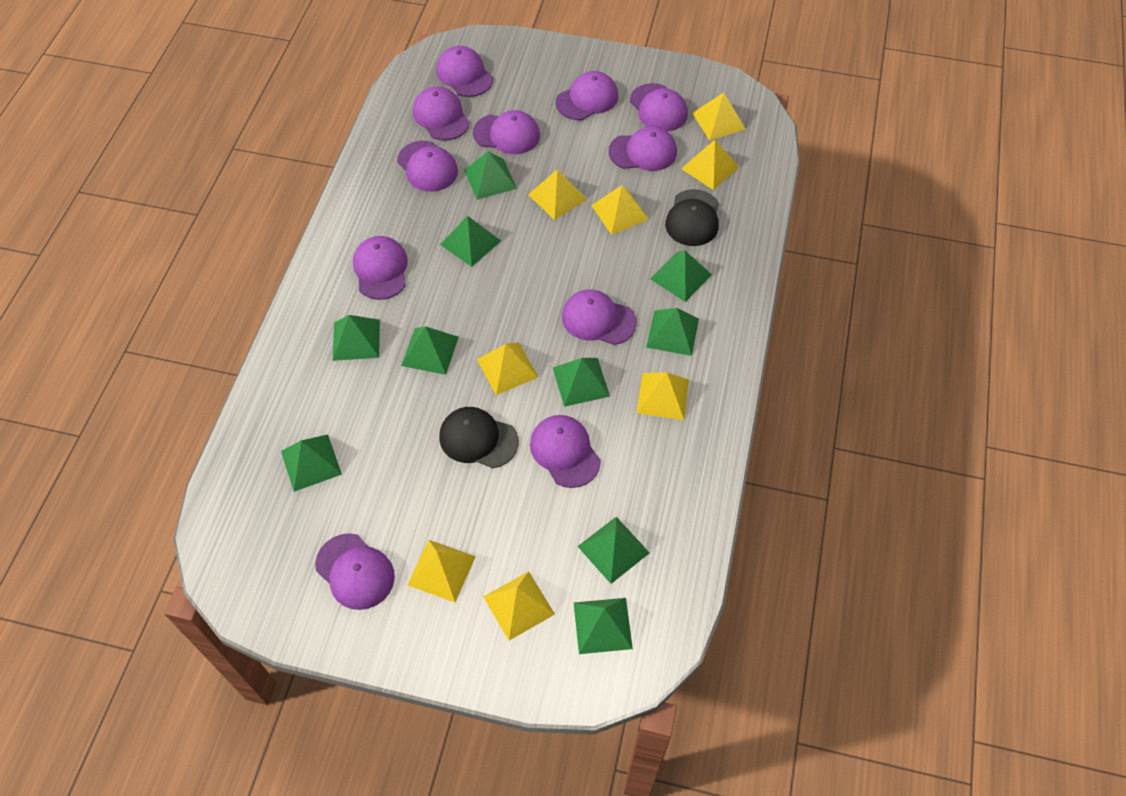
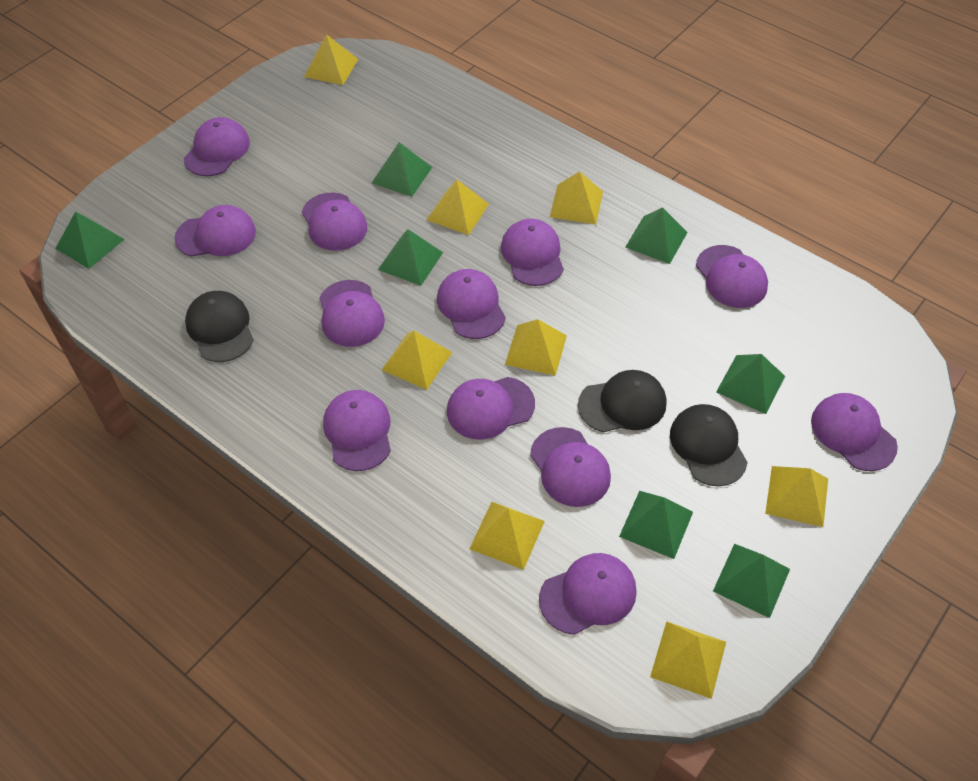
black cap: 2 -> 3
green pyramid: 10 -> 7
purple cap: 11 -> 12

